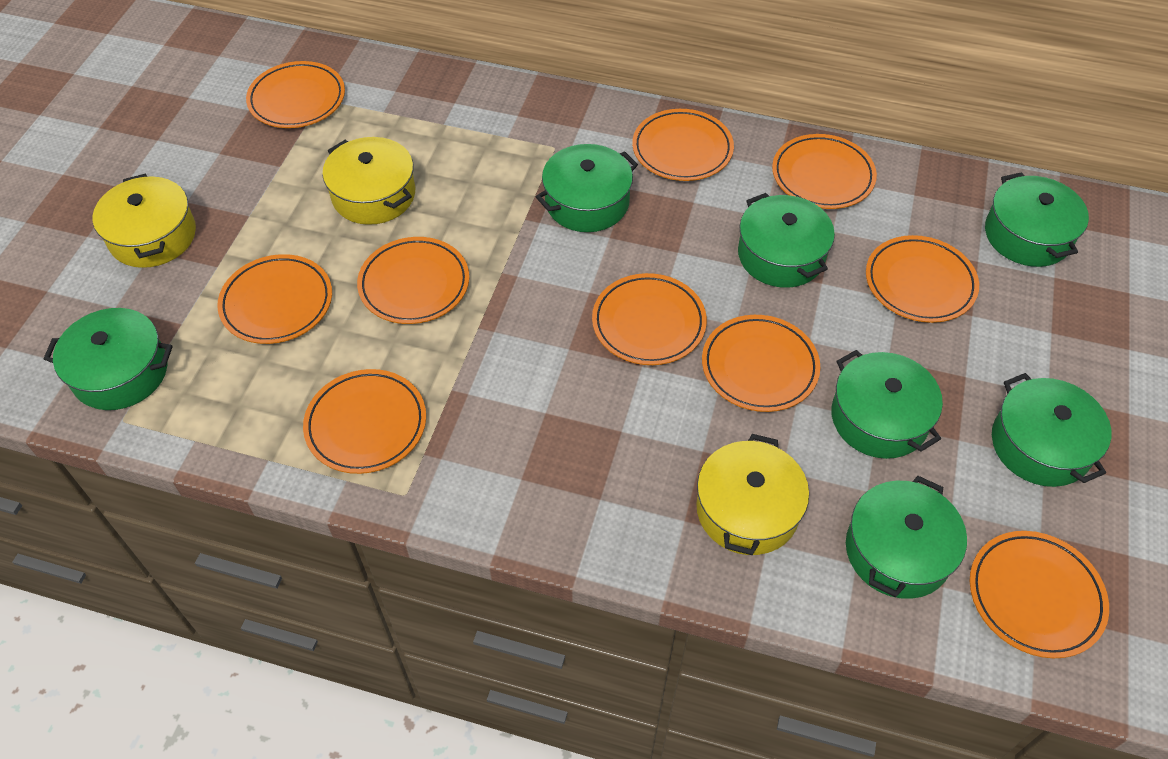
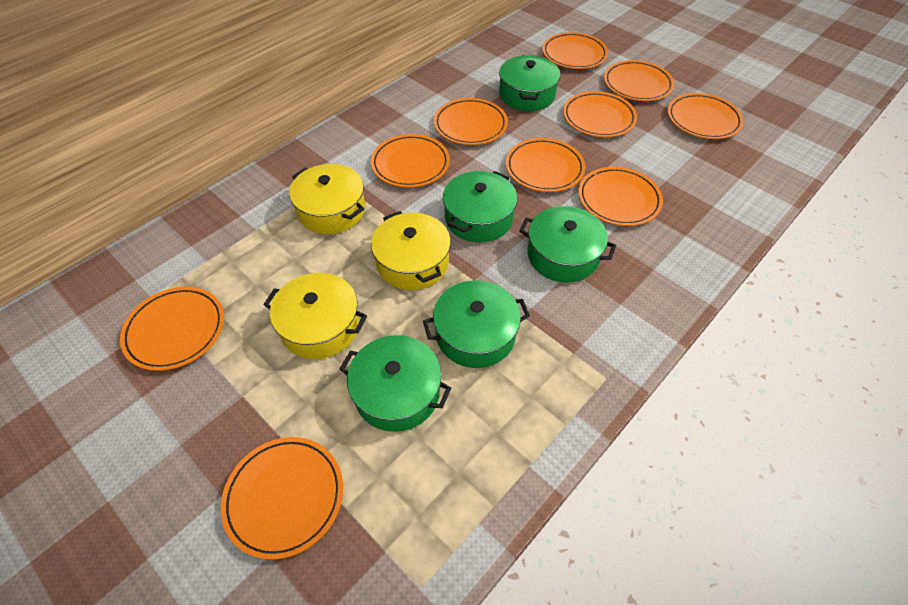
green pot: 7 -> 5

